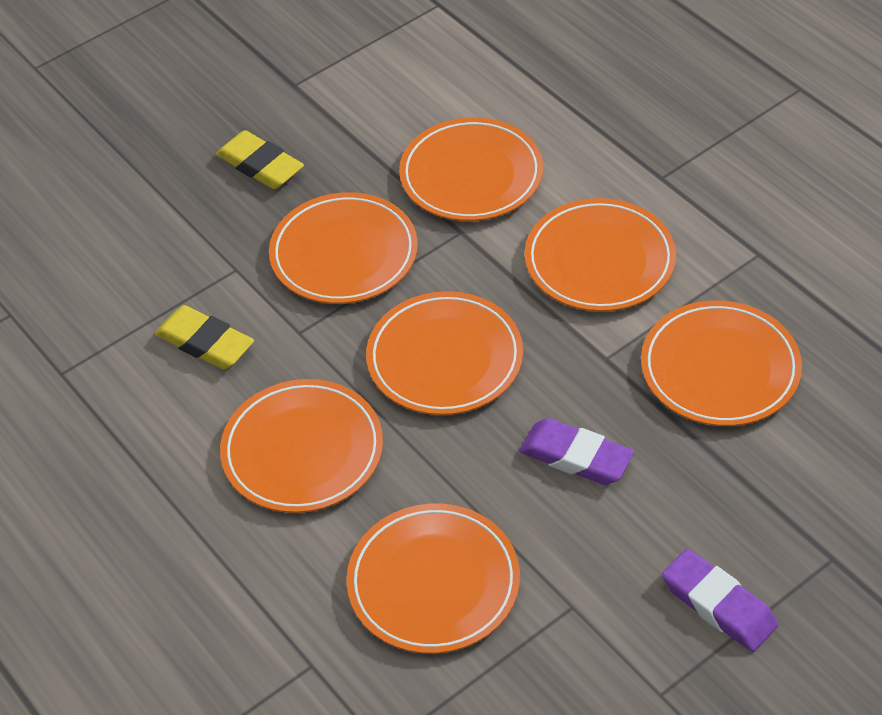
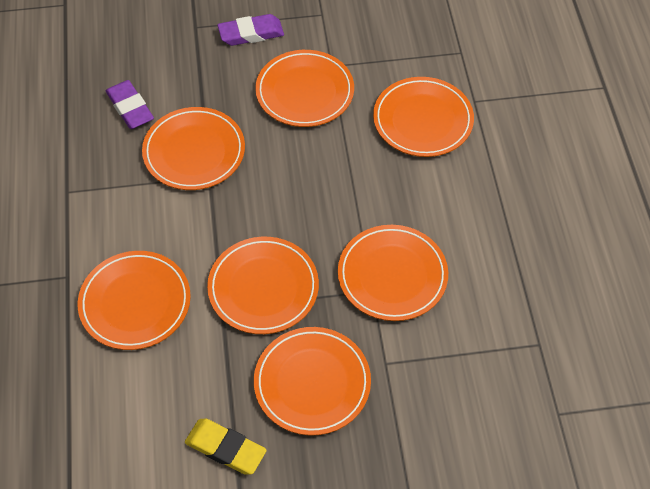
yellow eraser: 2 -> 1

